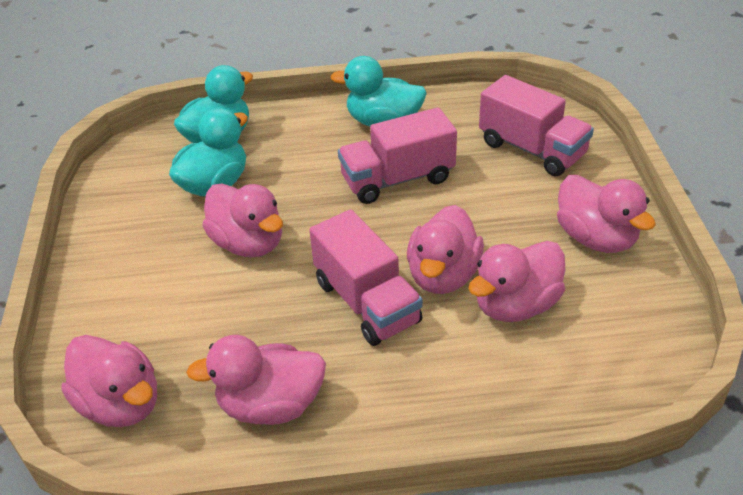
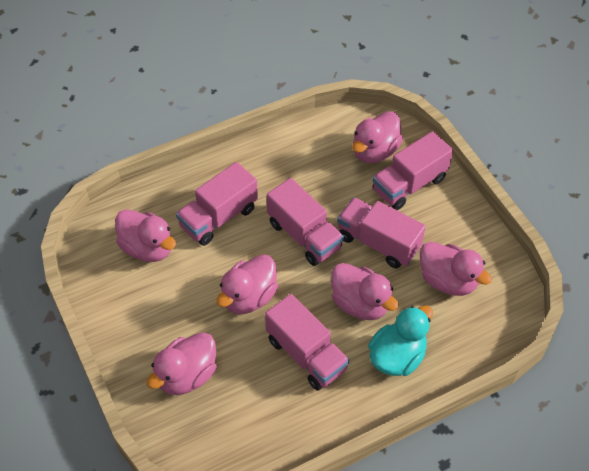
pink truck: 3 -> 5
turquoise duck: 3 -> 1

